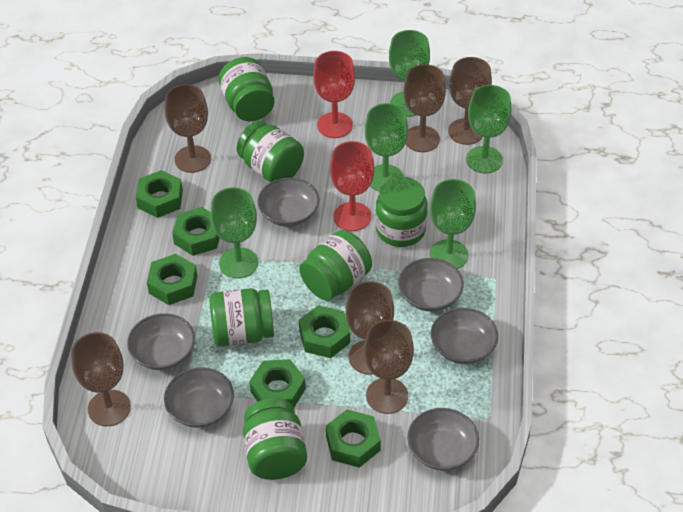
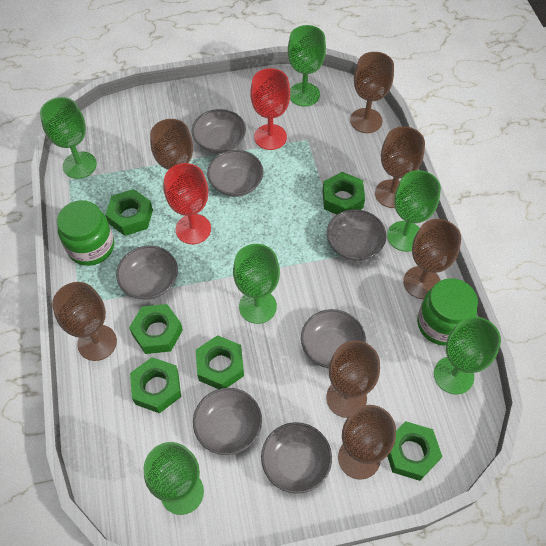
brown goblet: 6 -> 7
green goblet: 5 -> 6
green jar: 6 -> 2
grey bowl: 6 -> 7

